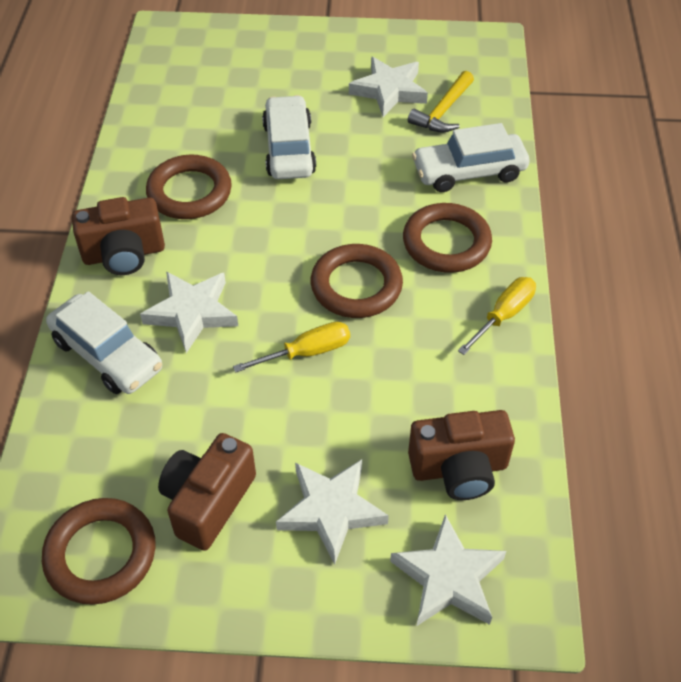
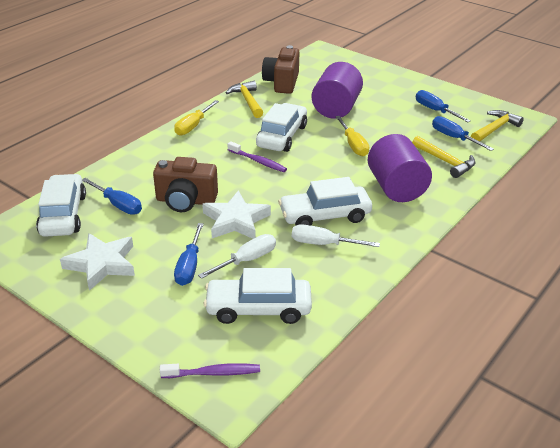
blue screwdriver: 0 -> 4
brown camera: 3 -> 2
brown ring: 4 -> 0
purple cylinder: 0 -> 2
purple toothbrush: 0 -> 2
white car: 3 -> 4
white screwdriver: 0 -> 2
white star: 4 -> 2
yellow hammer: 1 -> 3

